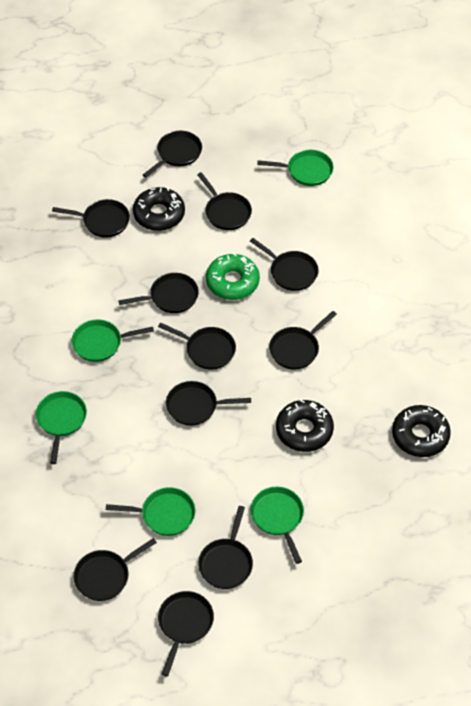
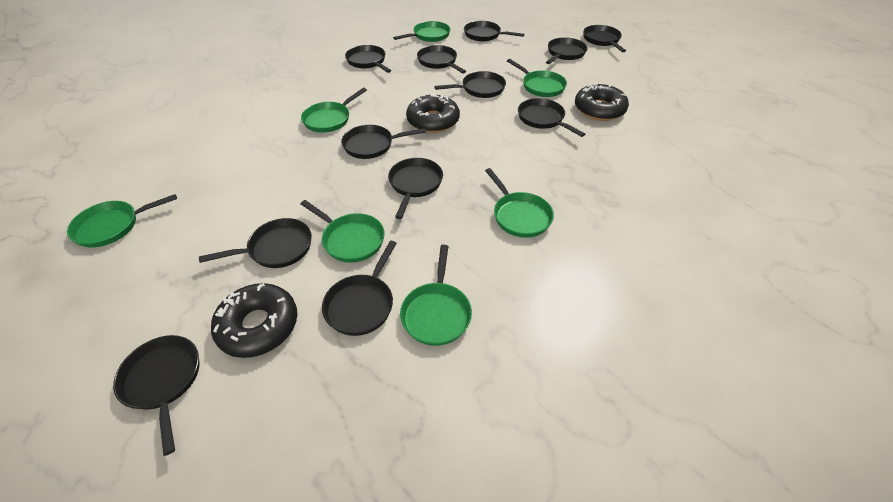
black pan: 11 -> 12
green donut: 1 -> 0
green pan: 5 -> 7

